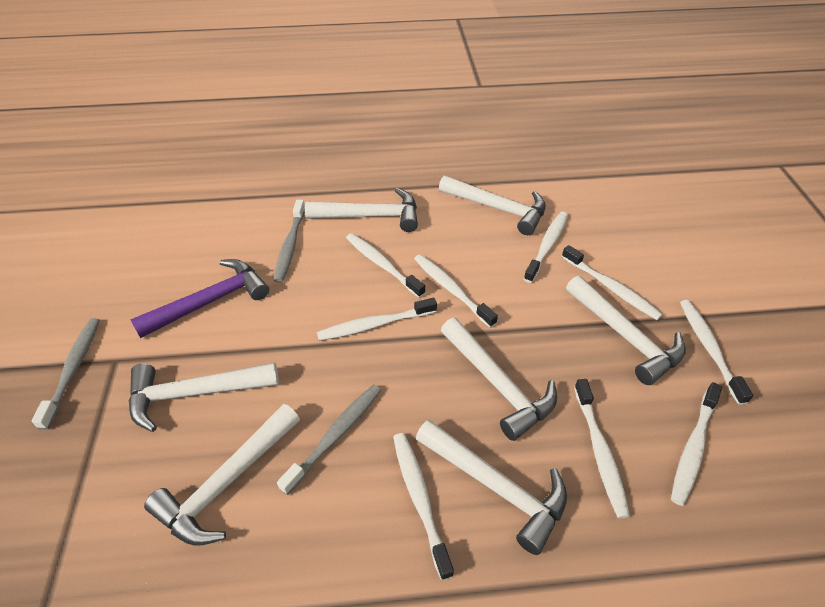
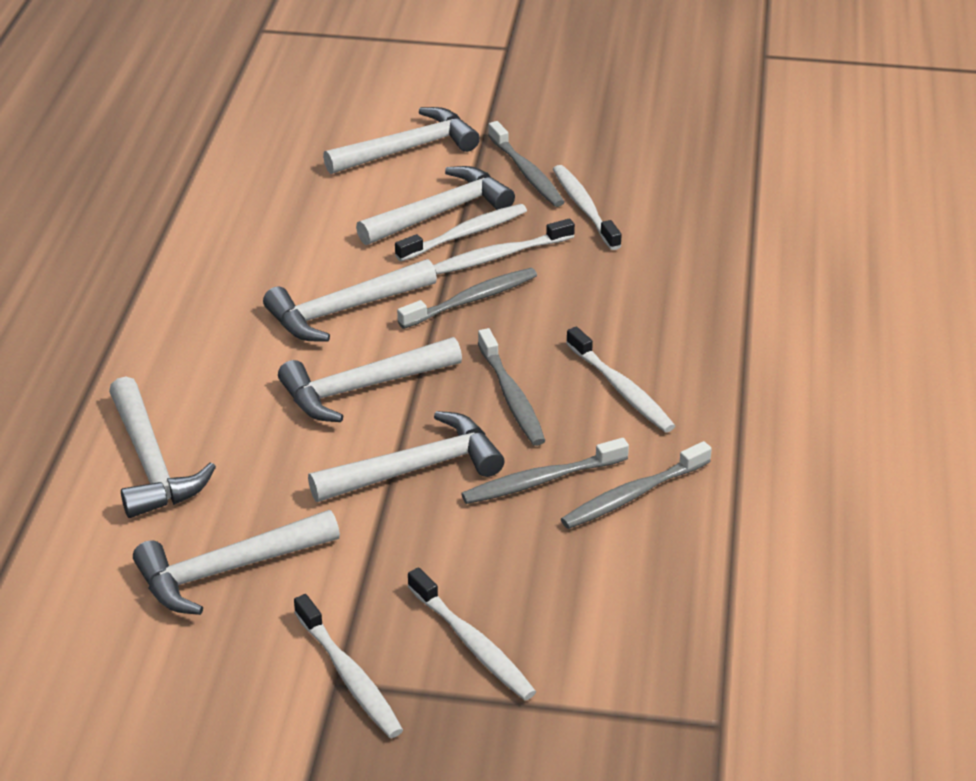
grey toothbrush: 3 -> 5
purple hammer: 1 -> 0
white toothbrush: 9 -> 6

